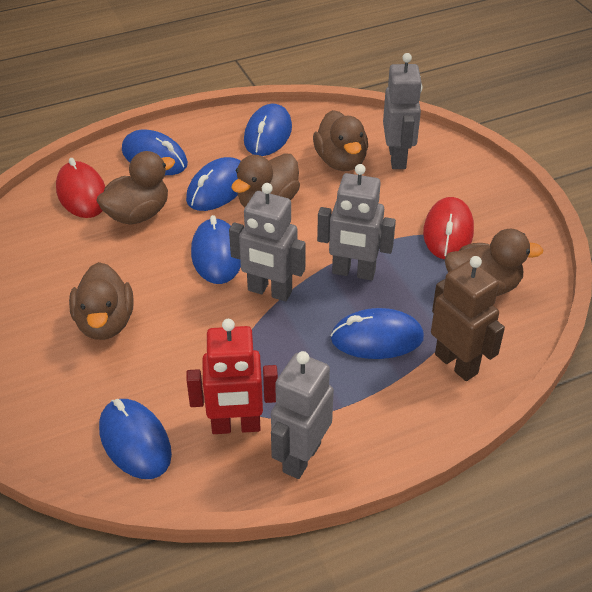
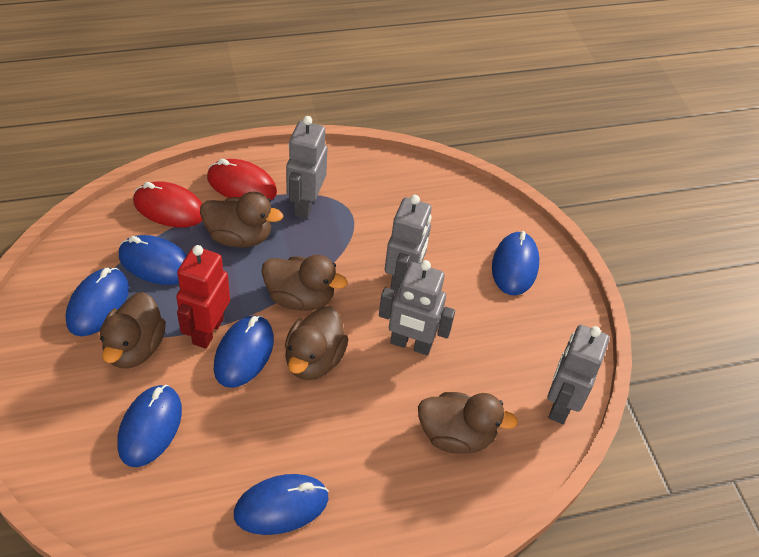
brown robot: 1 -> 0

